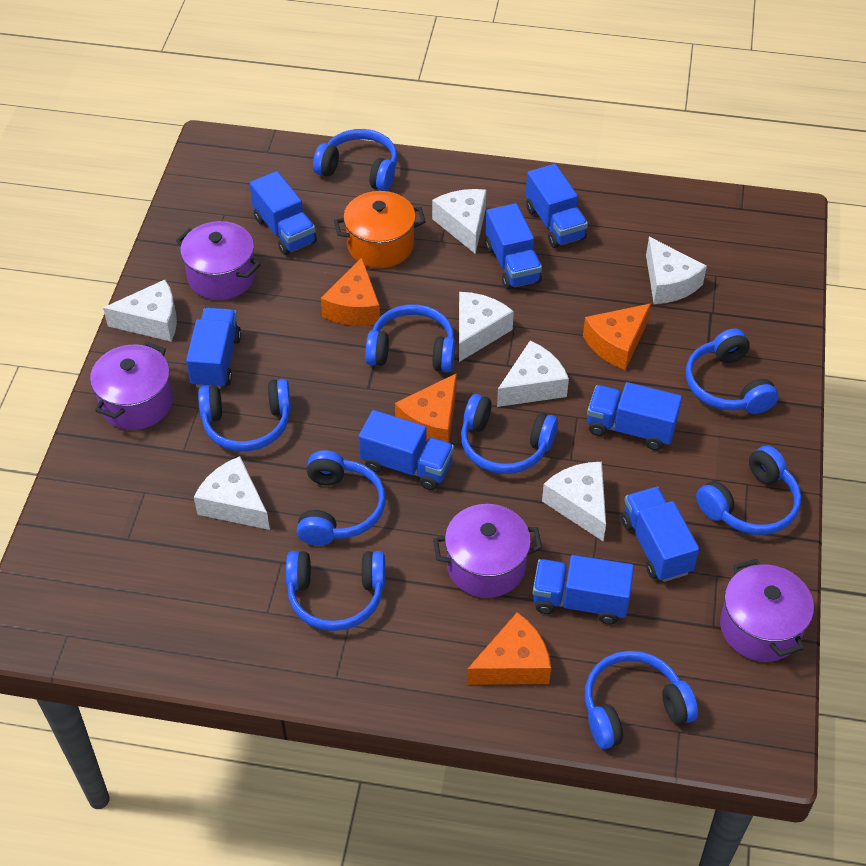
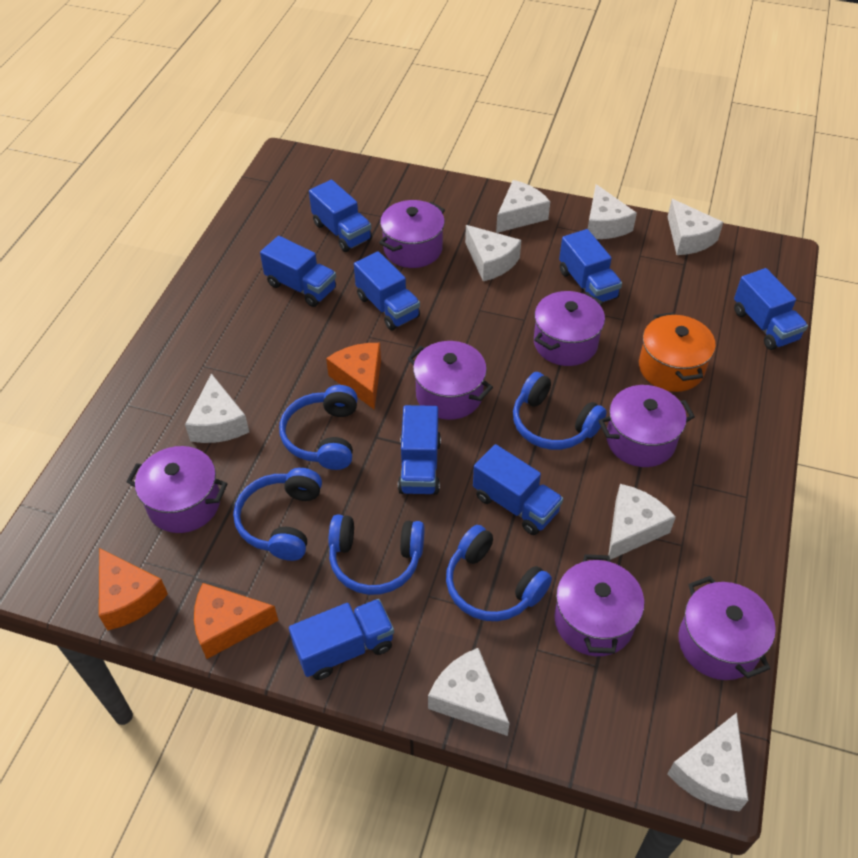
blue headphones: 9 -> 5
orange cheese: 4 -> 3
purple pot: 4 -> 7
white cheese: 7 -> 8

